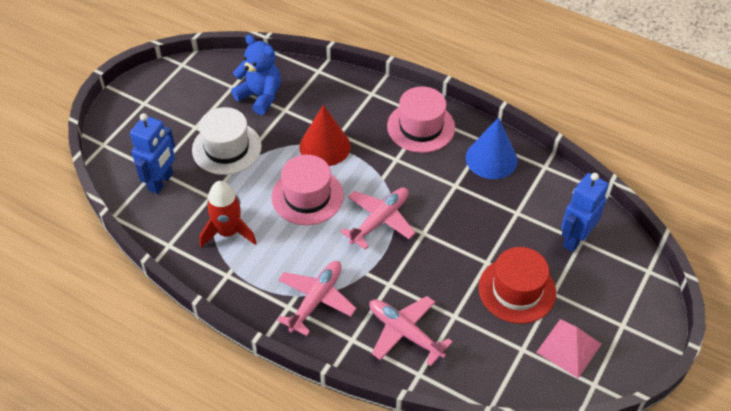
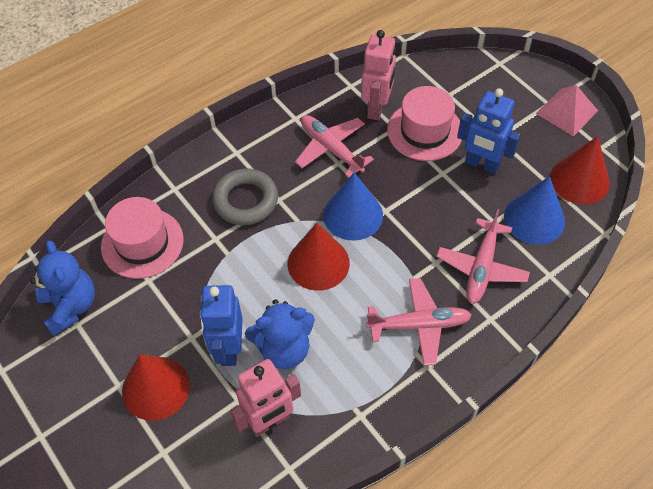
blue cone: 1 -> 2
blue teddy bear: 1 -> 2
grey ring: 0 -> 1
pink robot: 0 -> 2
red cone: 1 -> 3
red hat: 1 -> 0
red rocket: 1 -> 0
white hat: 1 -> 0

